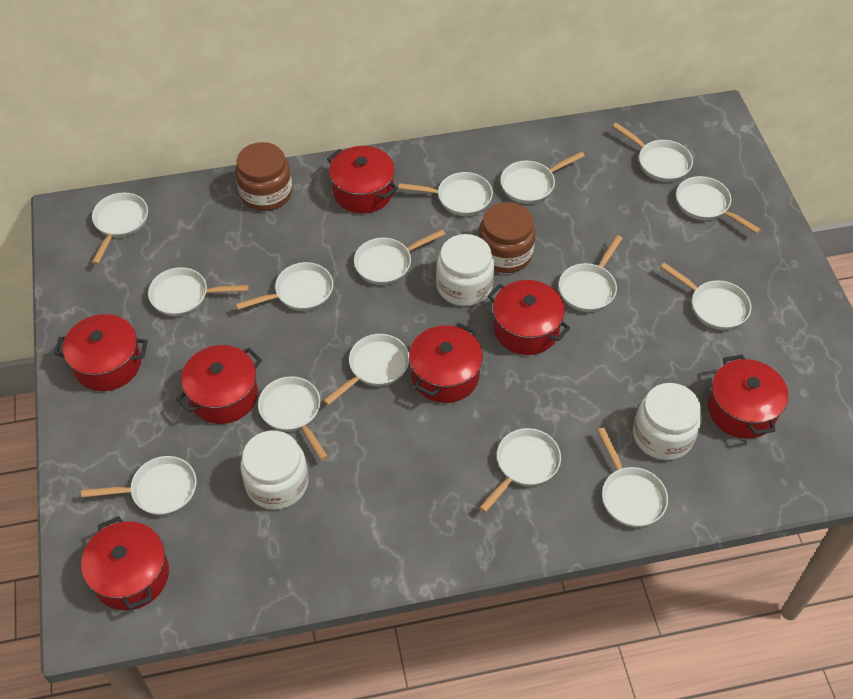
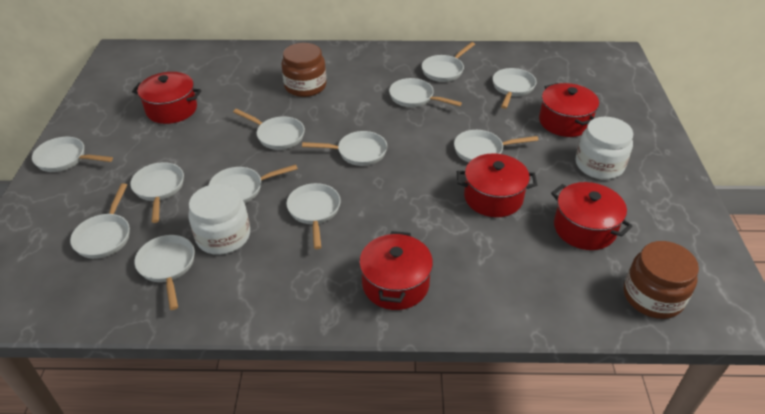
red pot: 7 -> 5
white jar: 3 -> 2
white pan: 15 -> 12

